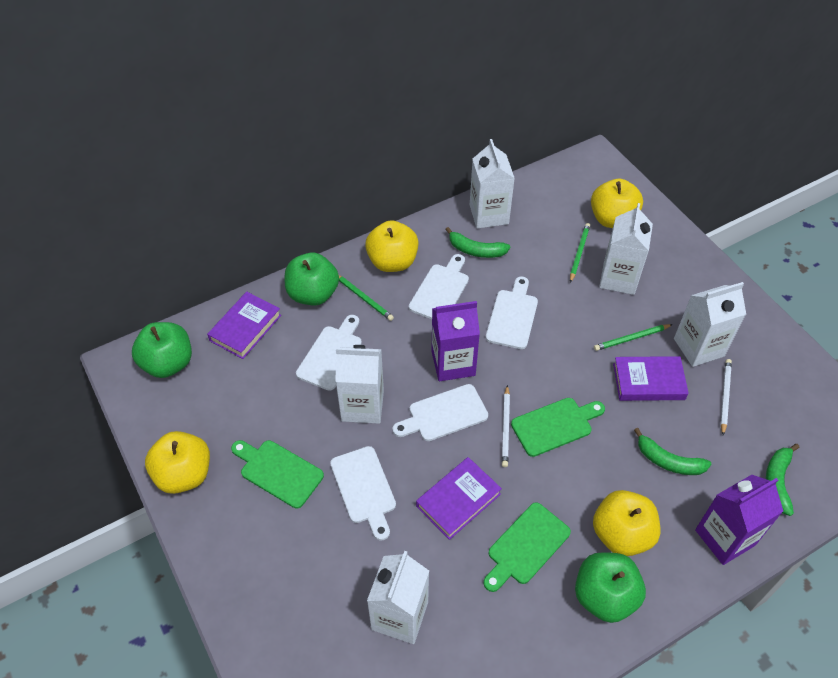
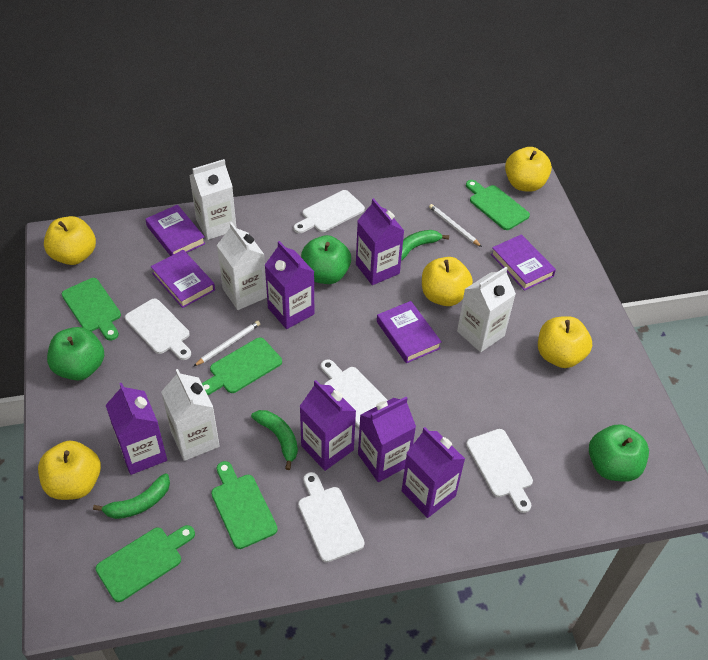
green cutting board: 3 -> 5
green pencil: 3 -> 0
purple book: 3 -> 4
purple carton: 2 -> 6
white carton: 5 -> 4
yellow apple: 4 -> 5

